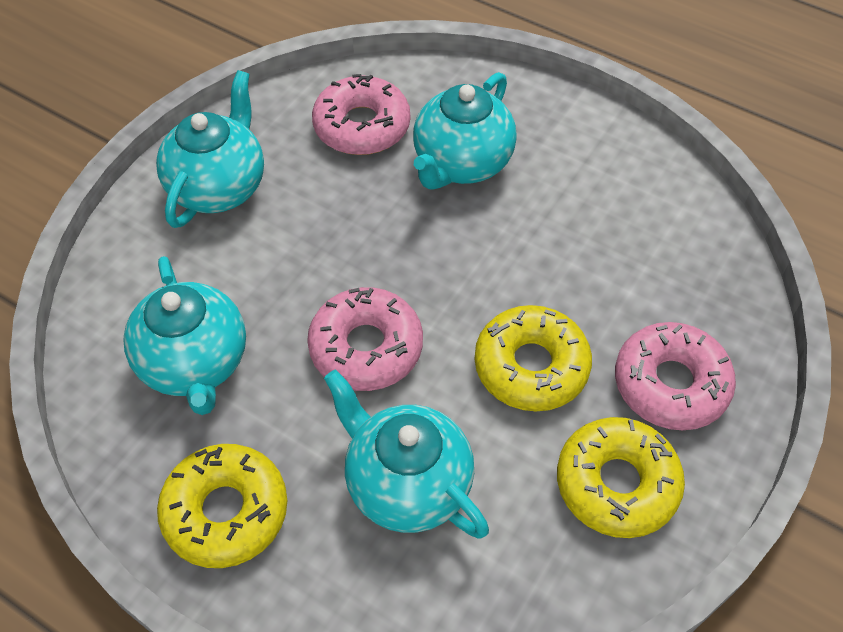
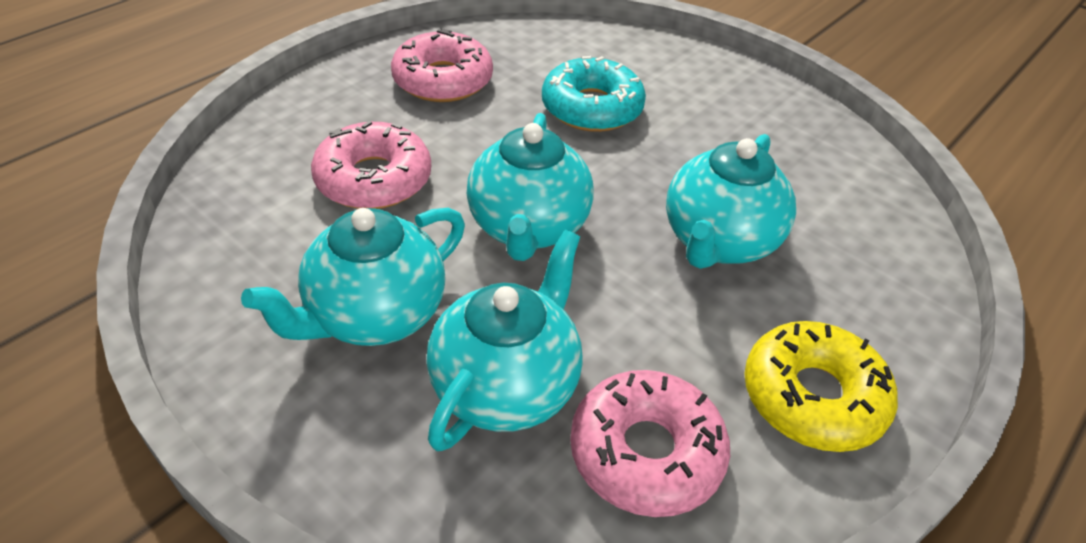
turquoise donut: 0 -> 1
yellow donut: 3 -> 1

